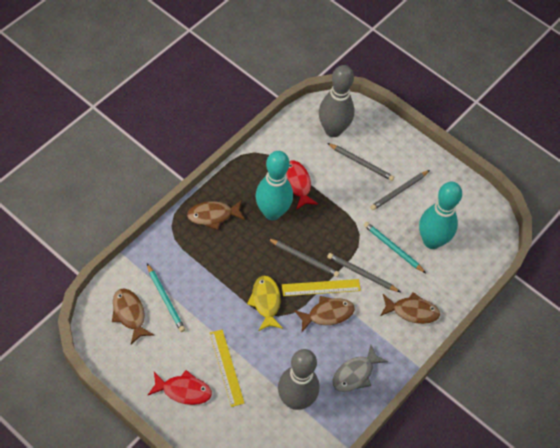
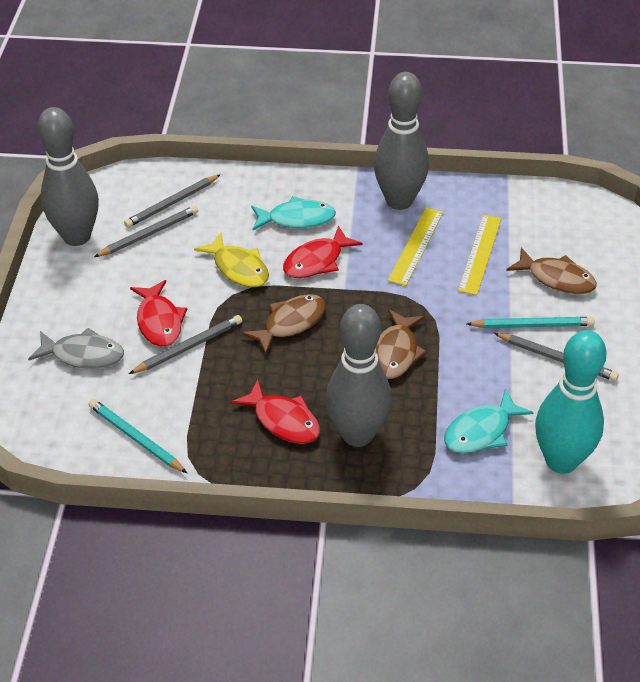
brown fish: 4 -> 3
grey bowling pin: 2 -> 3
red fish: 2 -> 3
turquoise bowling pin: 2 -> 1
turquoise fish: 0 -> 2

